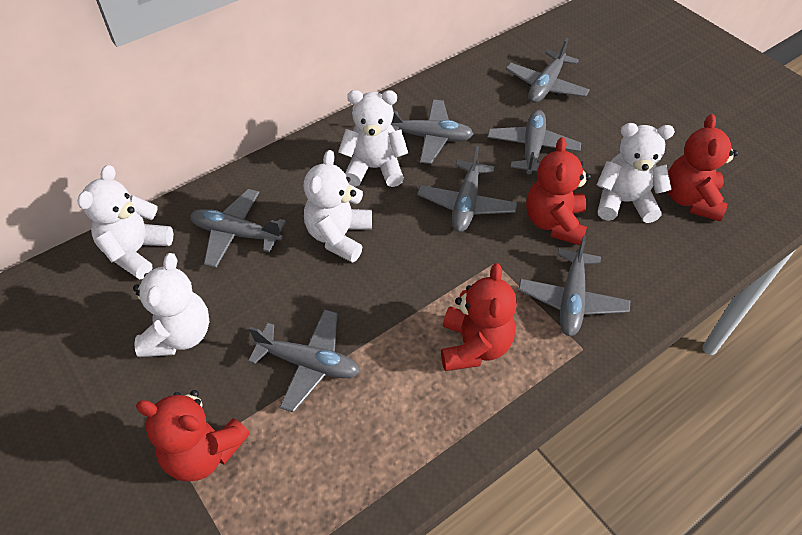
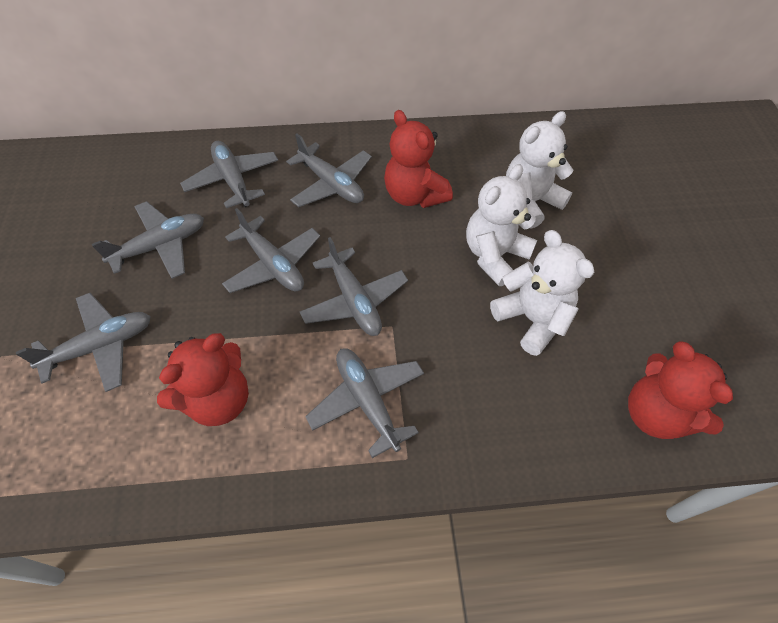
red teddy bear: 4 -> 3
white teddy bear: 5 -> 3

